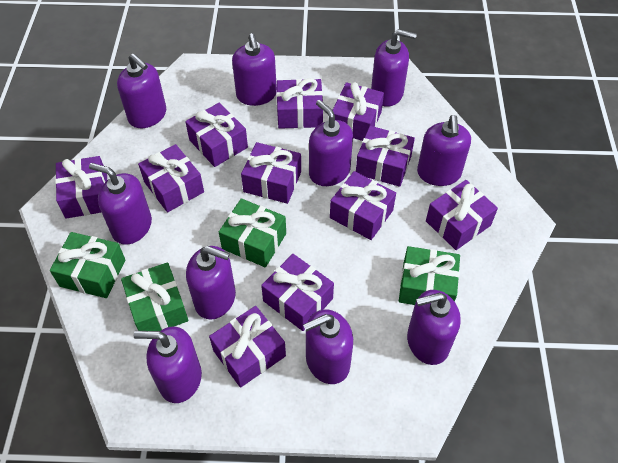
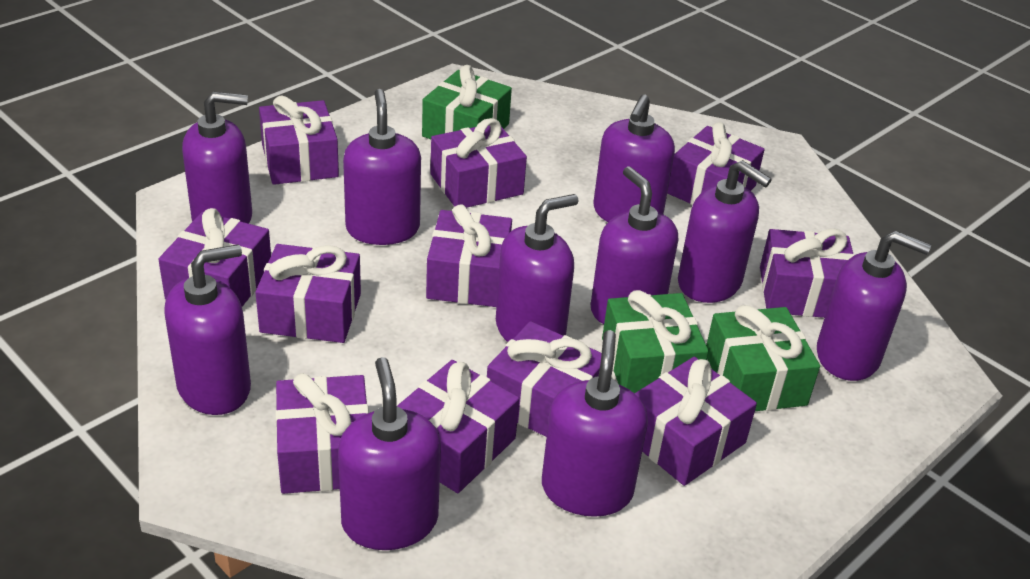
green gift: 4 -> 3

